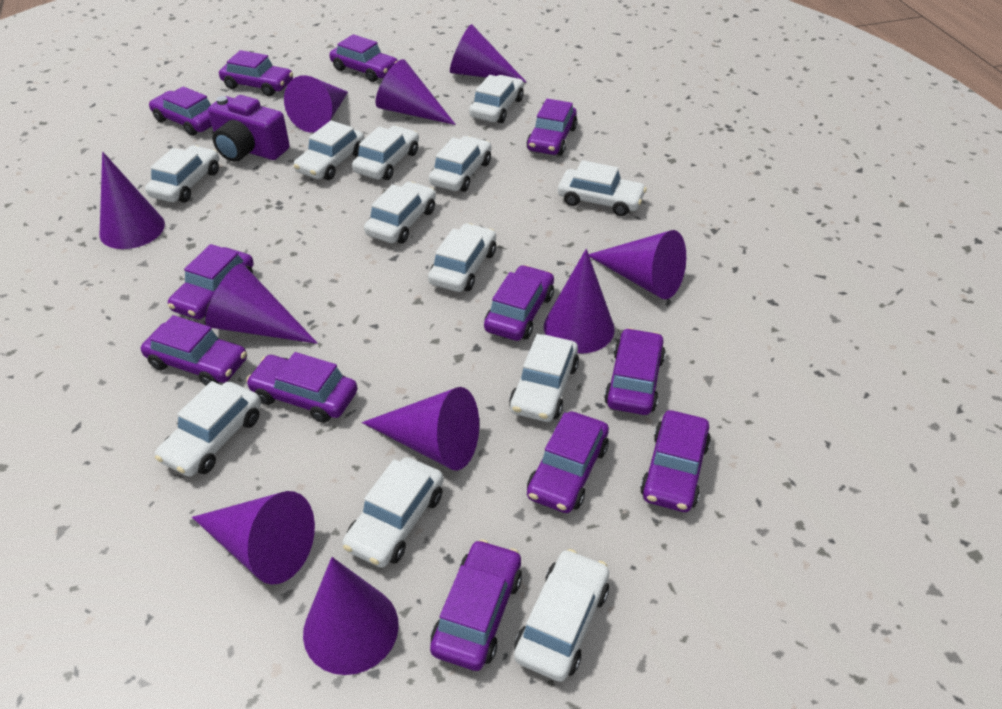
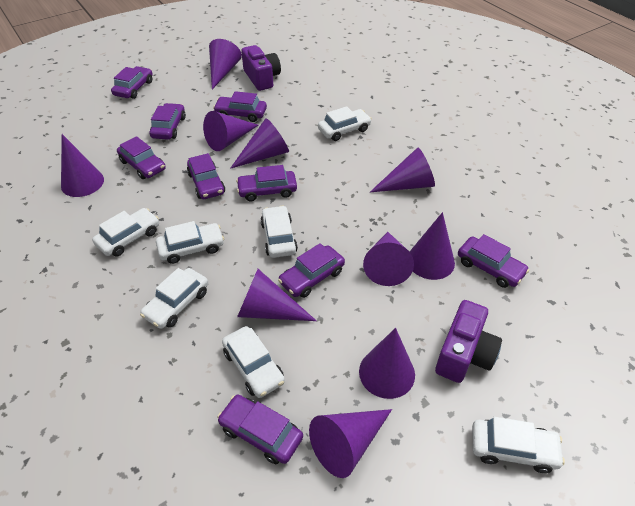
purple camera: 1 -> 2
purple car: 12 -> 9
white car: 12 -> 7

